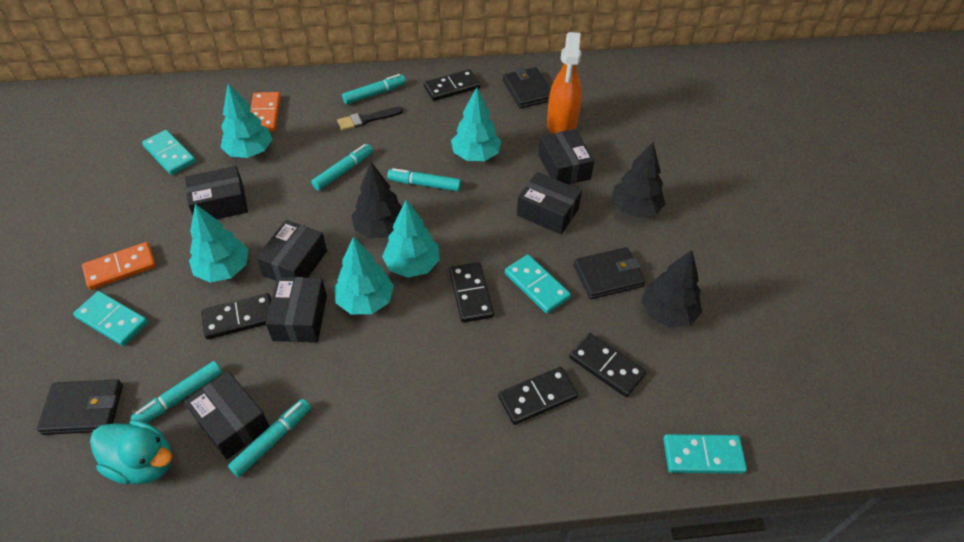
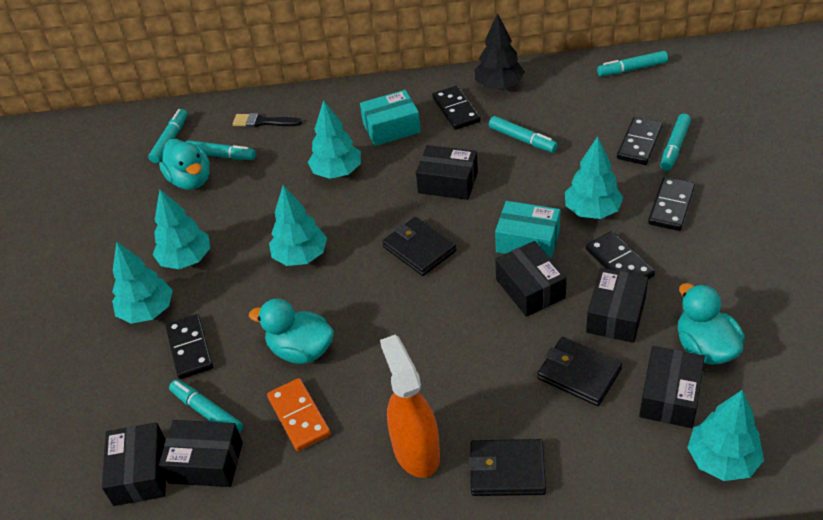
black tree: 3 -> 1
orange domino: 2 -> 1
turquoise box: 0 -> 2
turquoise domino: 4 -> 0
turquoise duck: 1 -> 3
turquoise marker: 5 -> 6
turquoise tree: 5 -> 6

